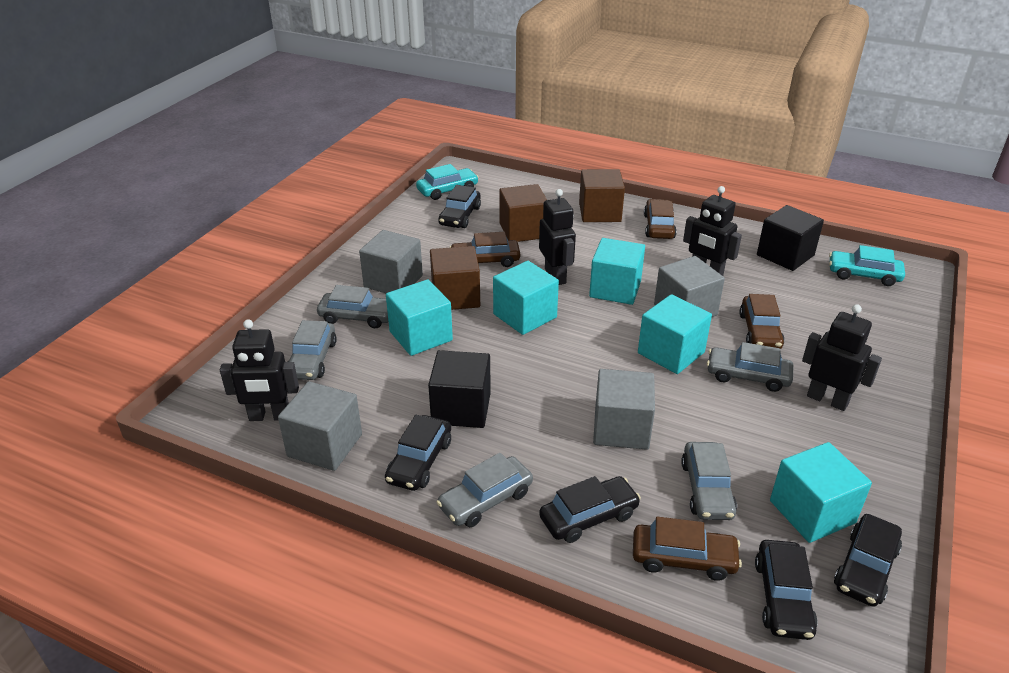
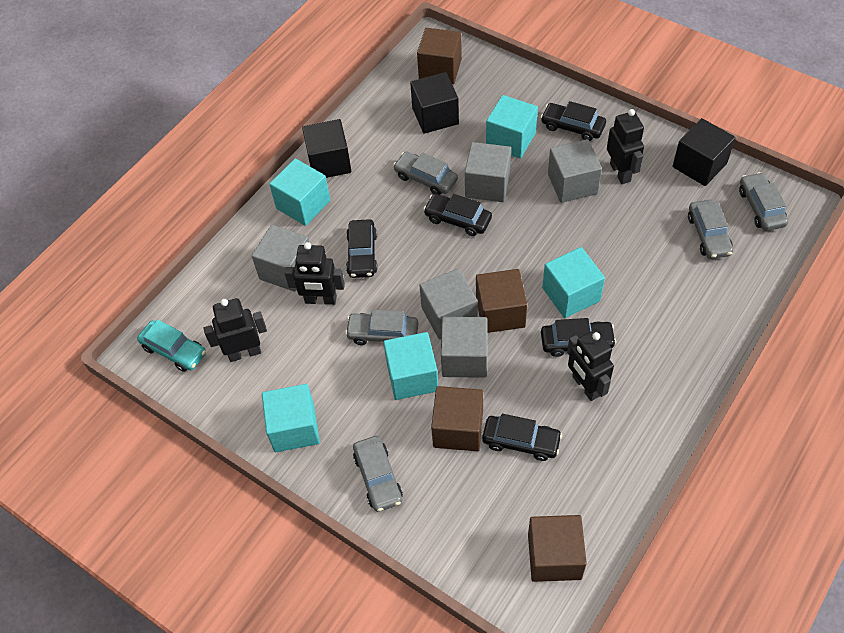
black cube: 2 -> 3
brown car: 4 -> 0
brown cube: 3 -> 4
grey cube: 4 -> 5
turquoise car: 2 -> 1

